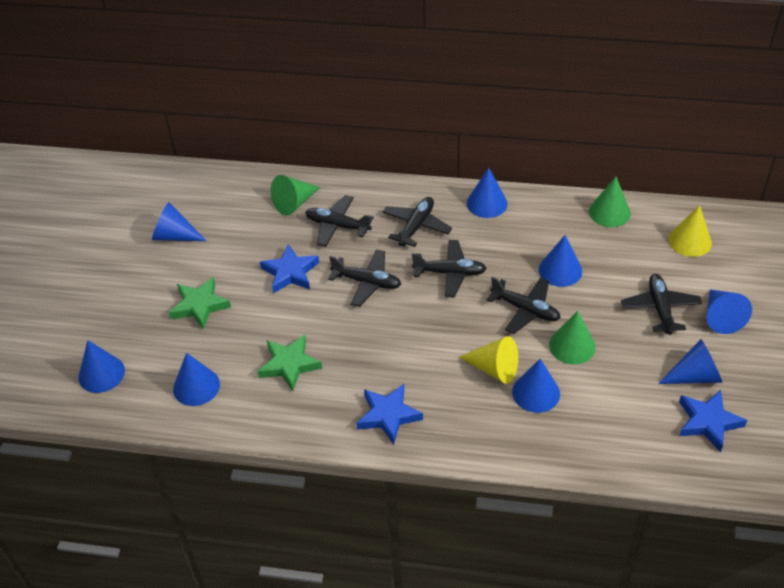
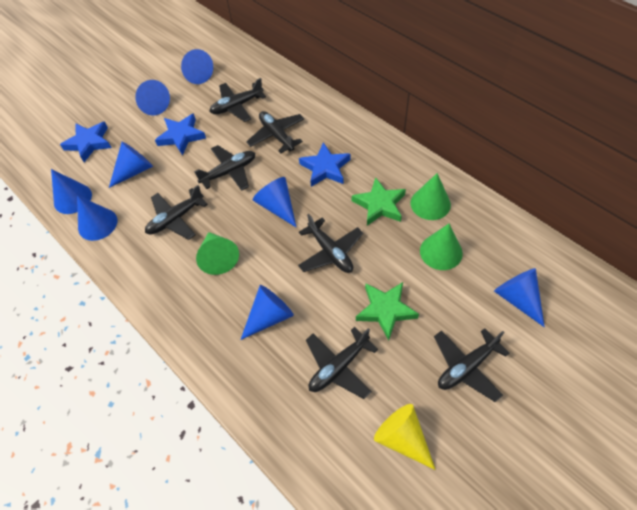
black plane: 6 -> 7
yellow cone: 2 -> 1

